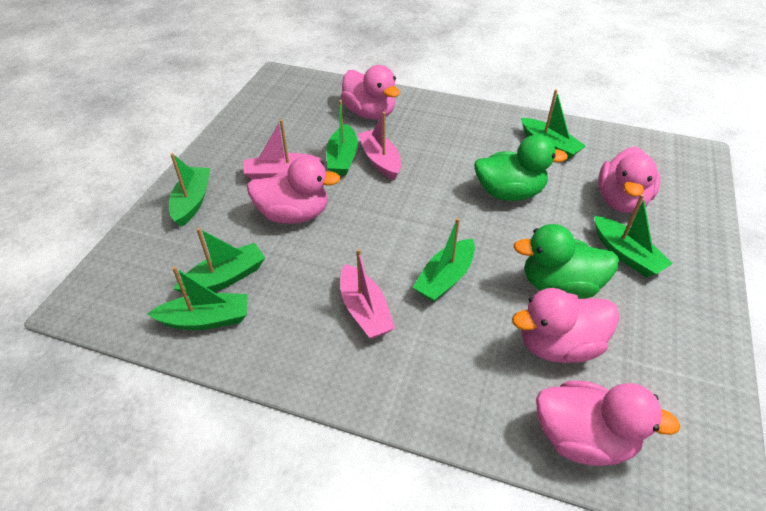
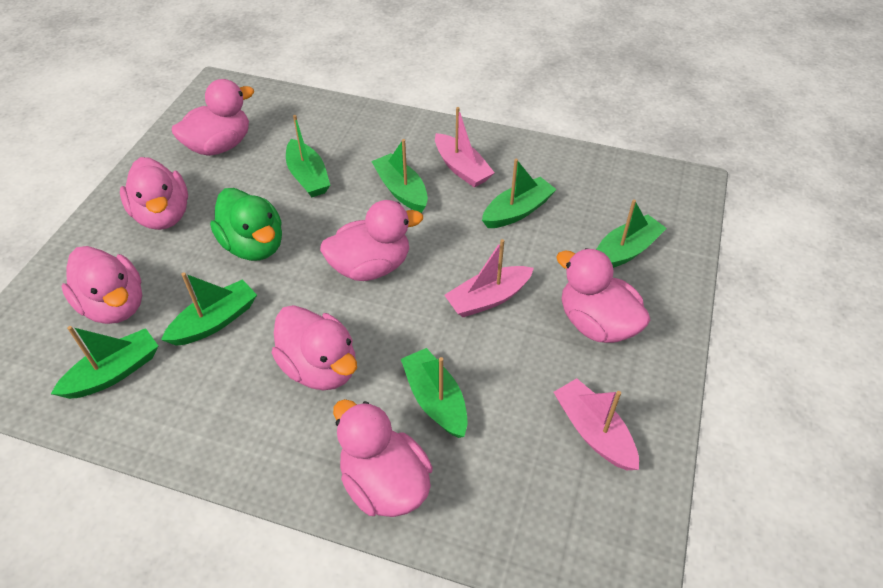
green duck: 2 -> 1
pink duck: 5 -> 7

